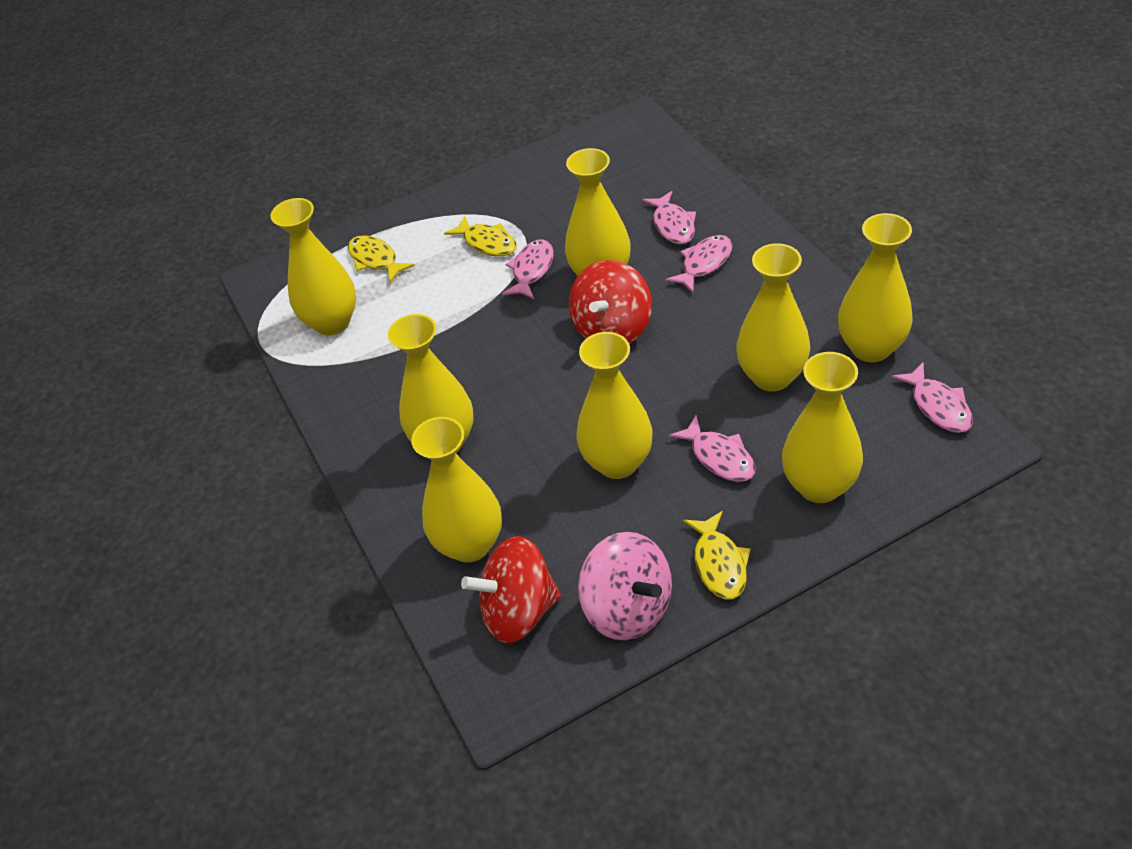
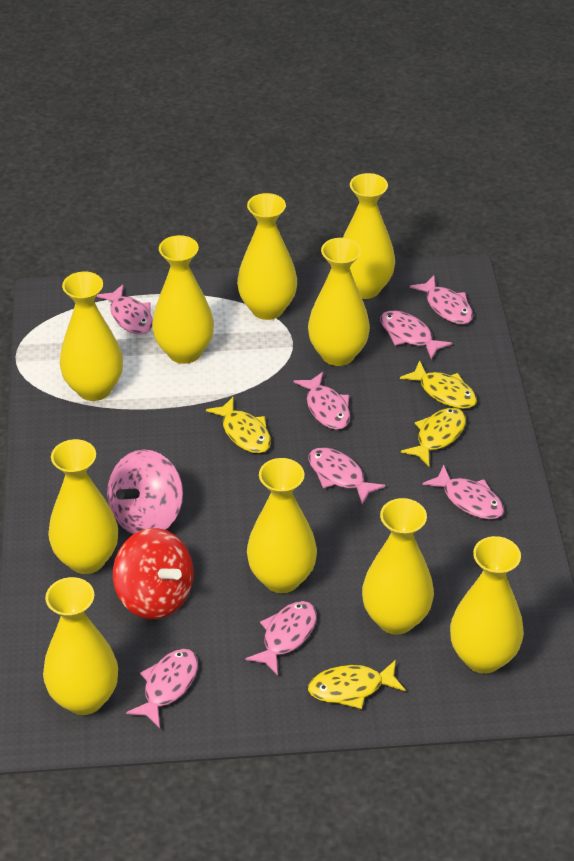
pink fish: 5 -> 8
red spinning top: 2 -> 1
yellow fish: 3 -> 4
yellow vase: 8 -> 10

